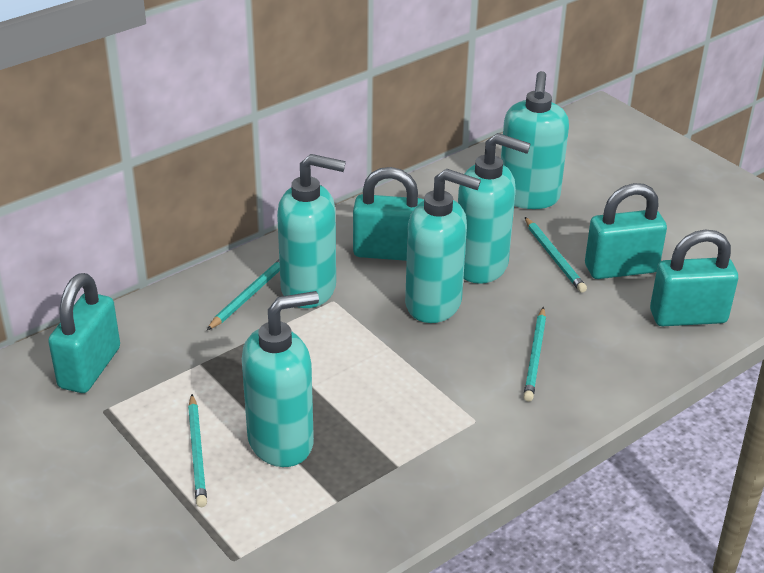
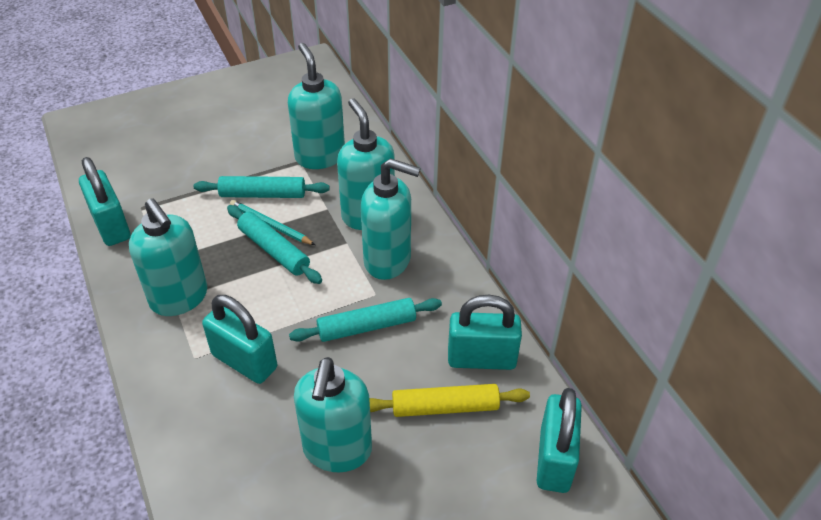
turquoise pencil: 4 -> 1
turquoise rolling pin: 0 -> 3
yellow rolling pin: 0 -> 1

